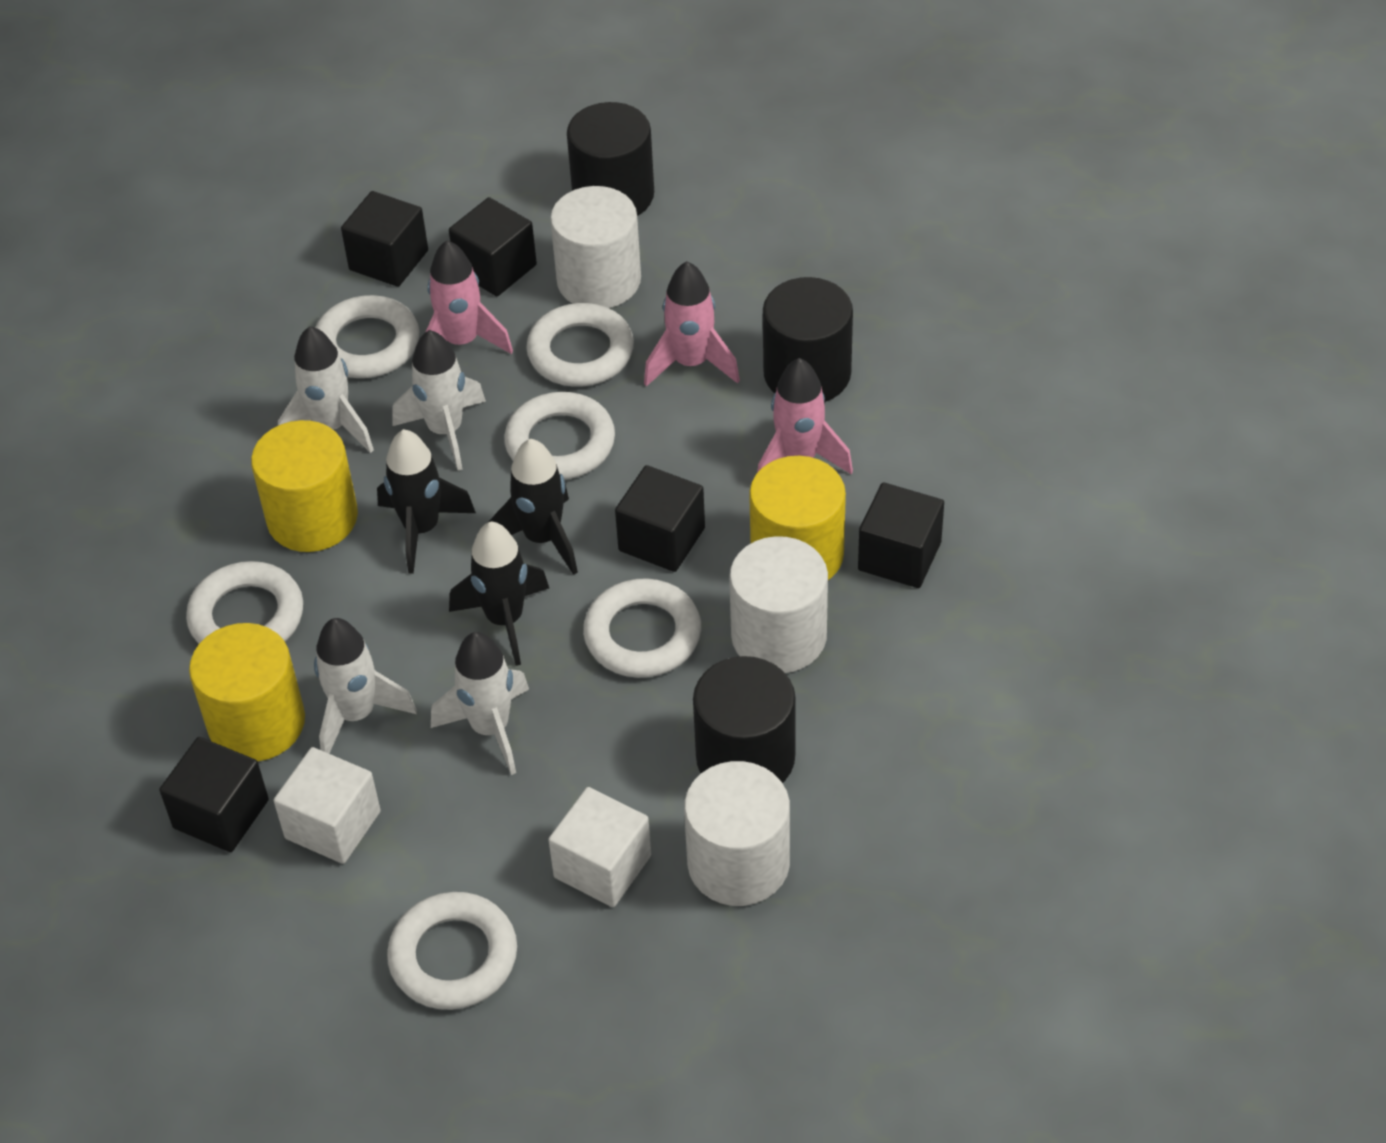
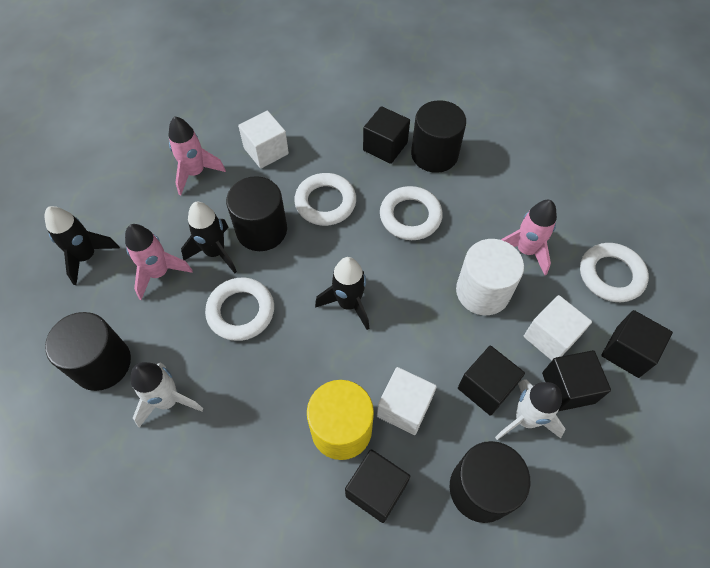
black cylinder: 3 -> 4
white cube: 2 -> 3
white cylinder: 3 -> 1
white ring: 6 -> 4
white rocket: 4 -> 2
yellow cylinder: 3 -> 1

